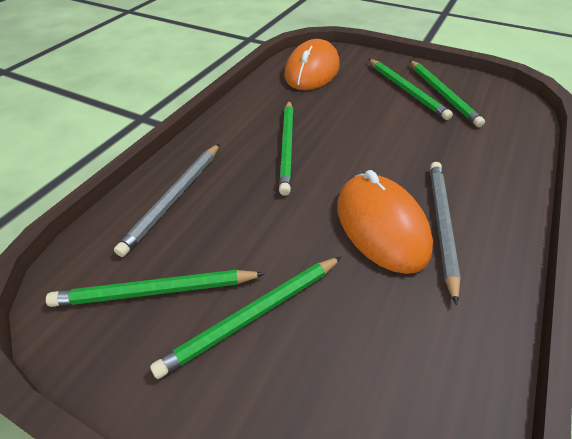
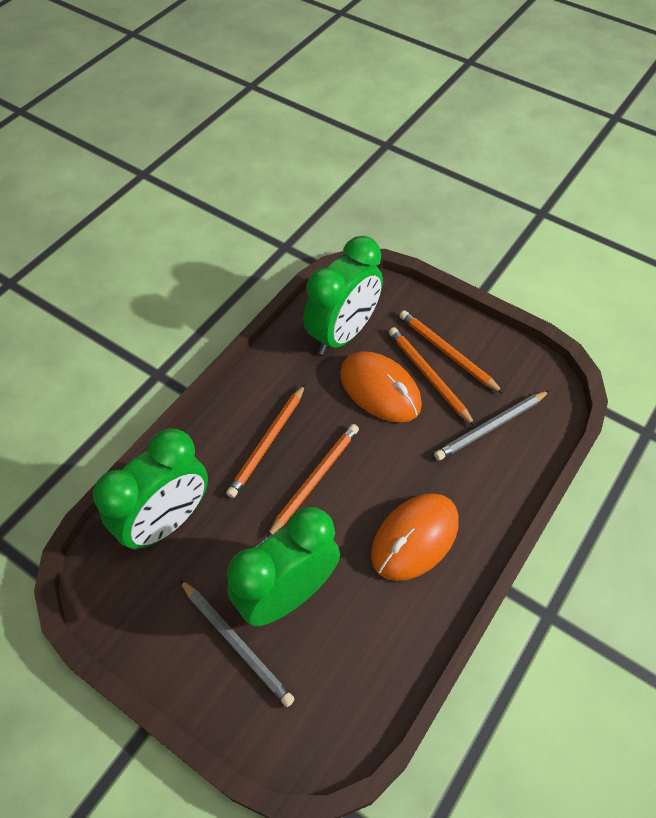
green clock: 0 -> 3
green pencil: 5 -> 0
orange pencil: 0 -> 4

